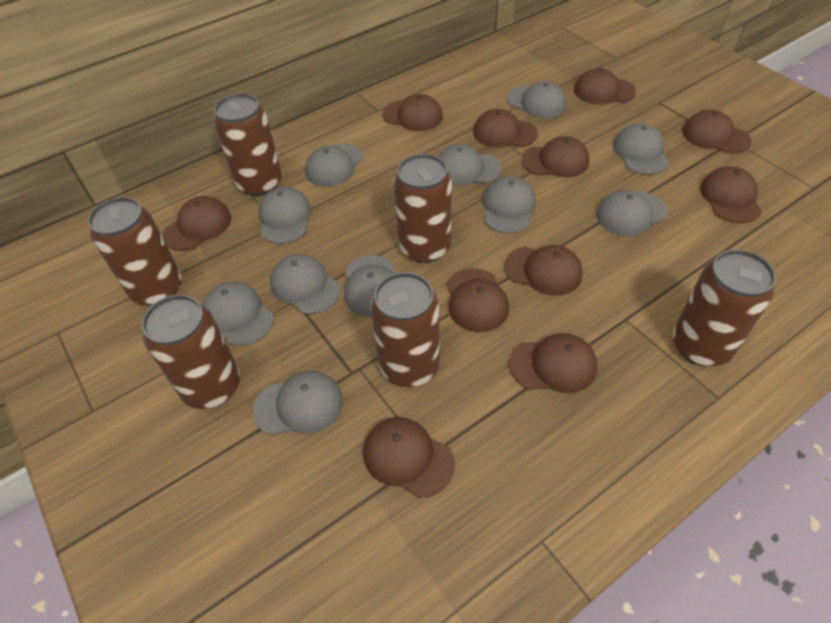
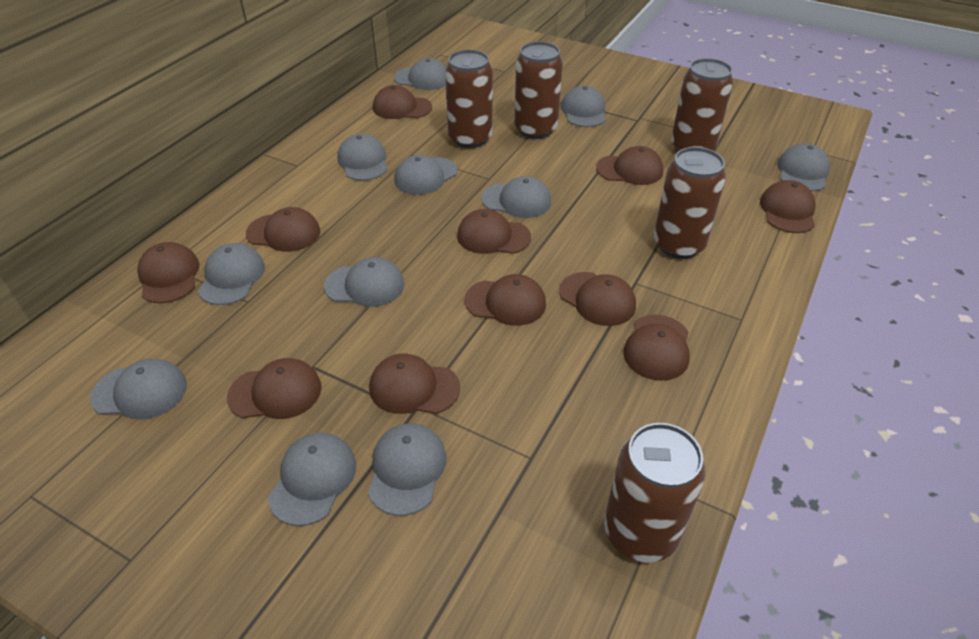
brown can: 6 -> 5

